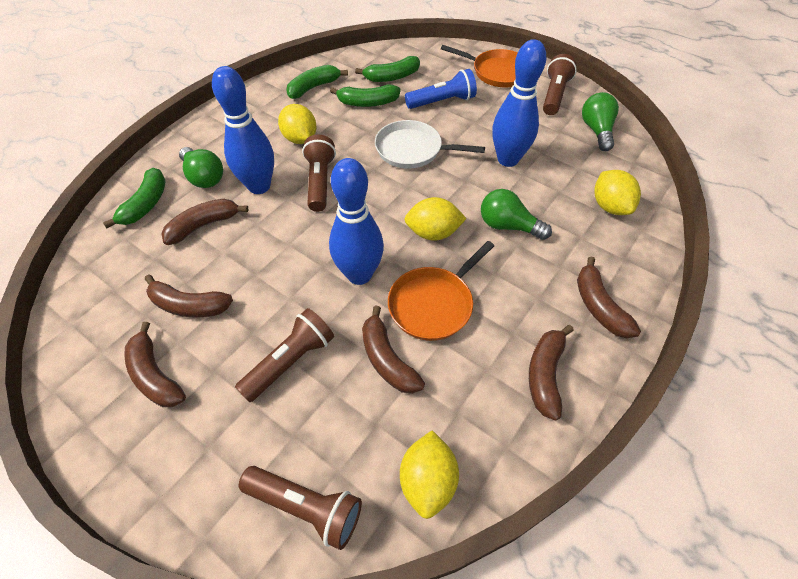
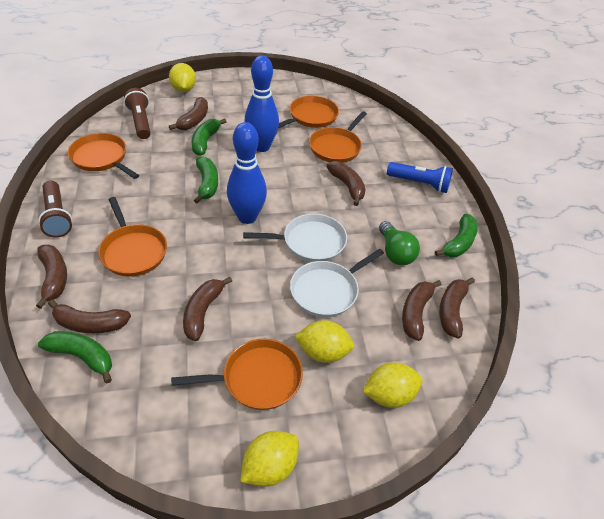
blue bowling pin: 3 -> 2
brown banana: 6 -> 7
brown flashlight: 4 -> 2
green light bulb: 3 -> 1
orange pan: 2 -> 5
white pan: 1 -> 2

